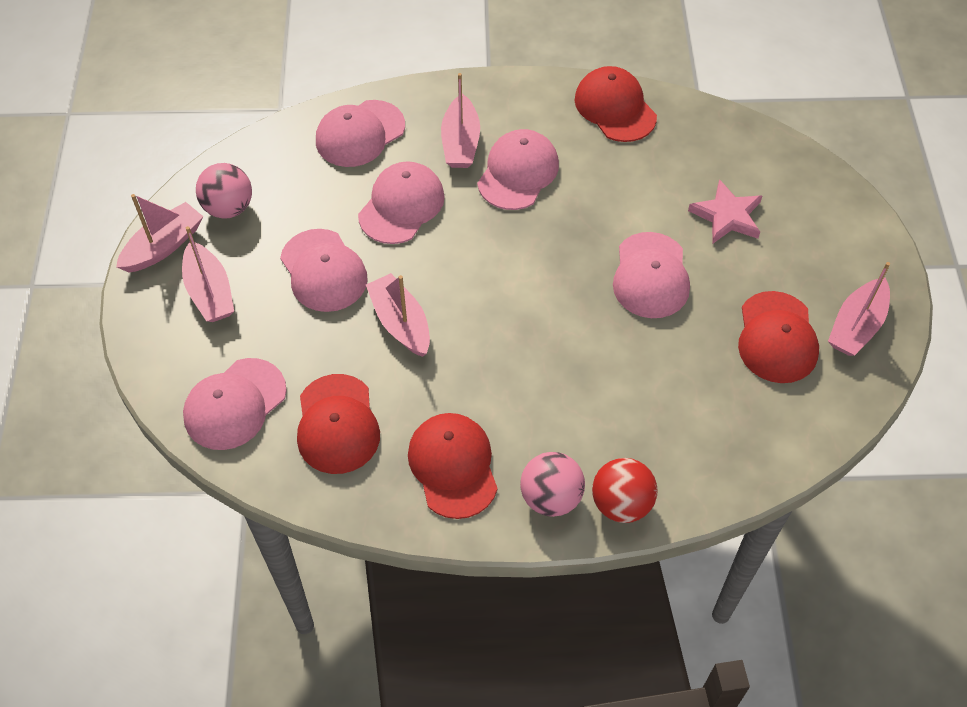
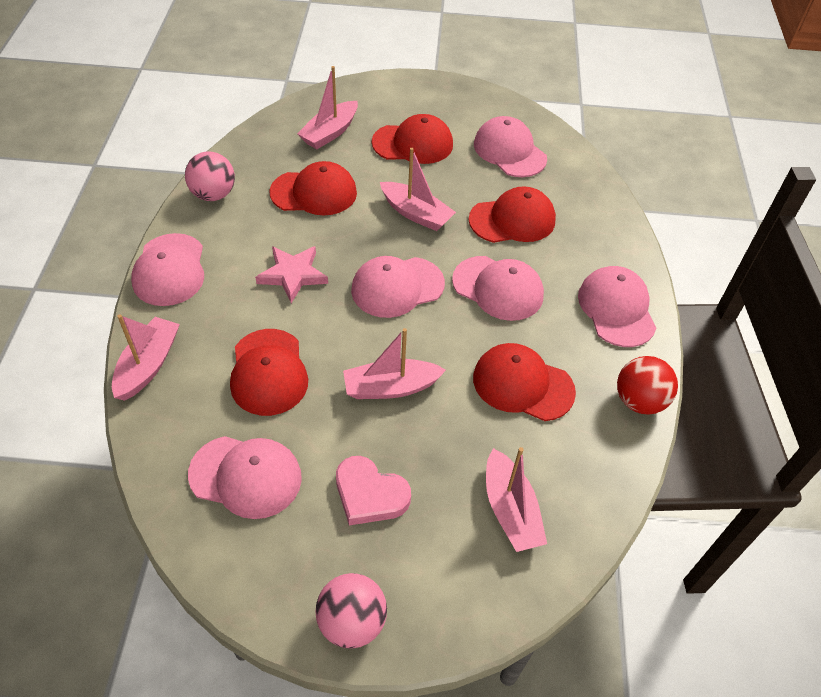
pink heart: 0 -> 1
red cap: 4 -> 5

